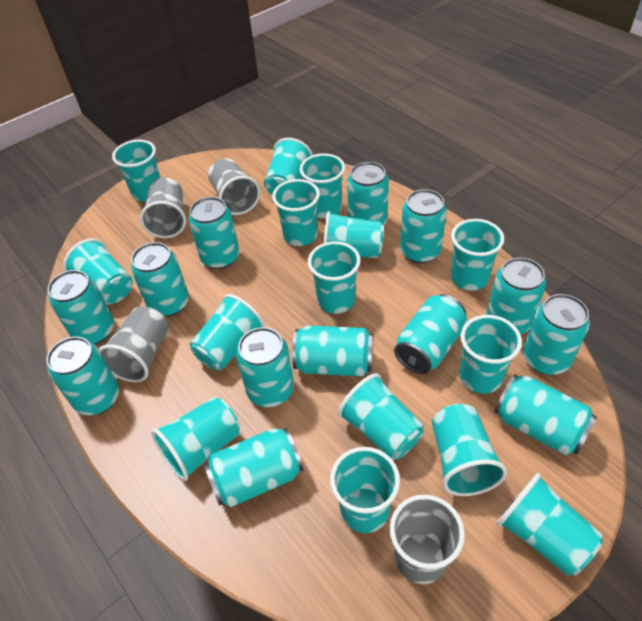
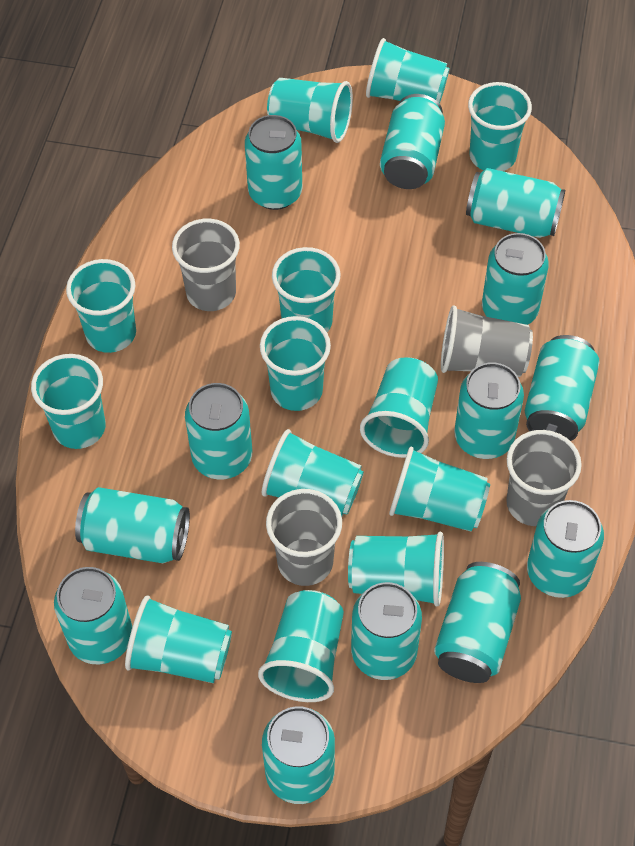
turquoise cup: 15 -> 13

